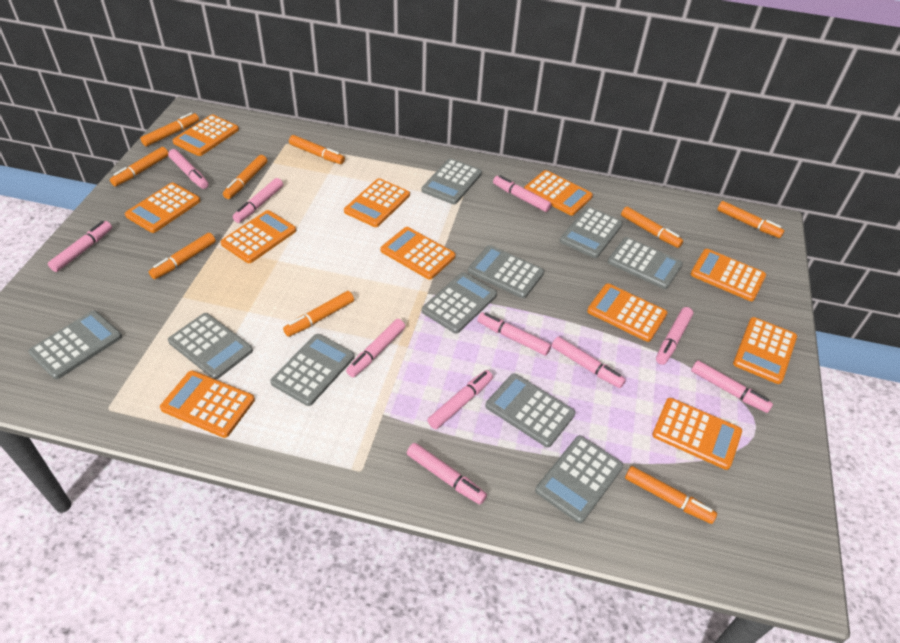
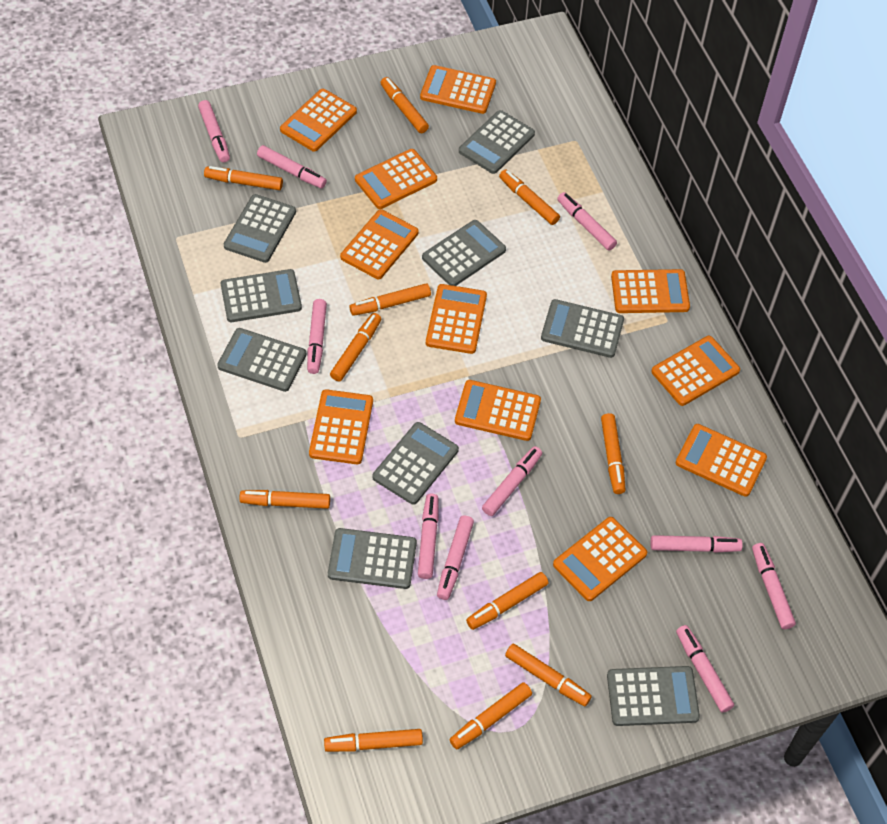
grey calculator: 10 -> 9
orange marker: 9 -> 11
pink marker: 11 -> 10

